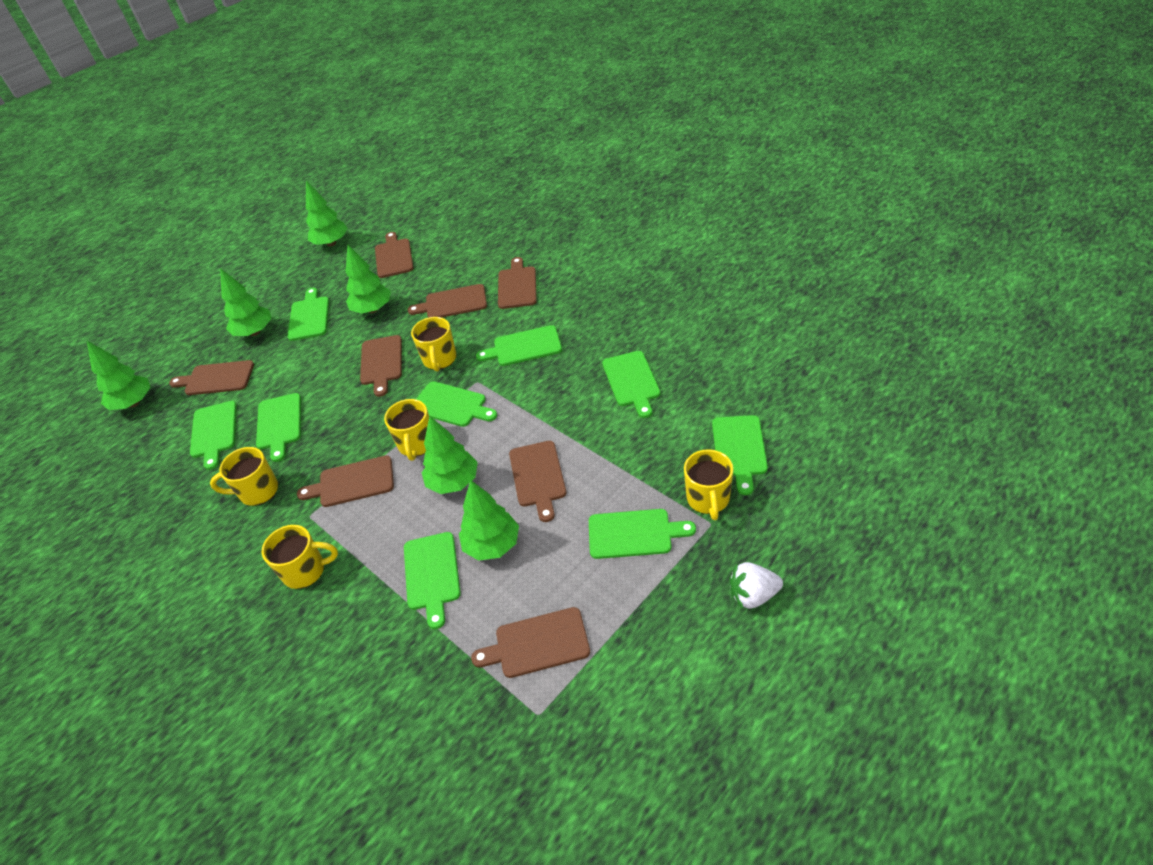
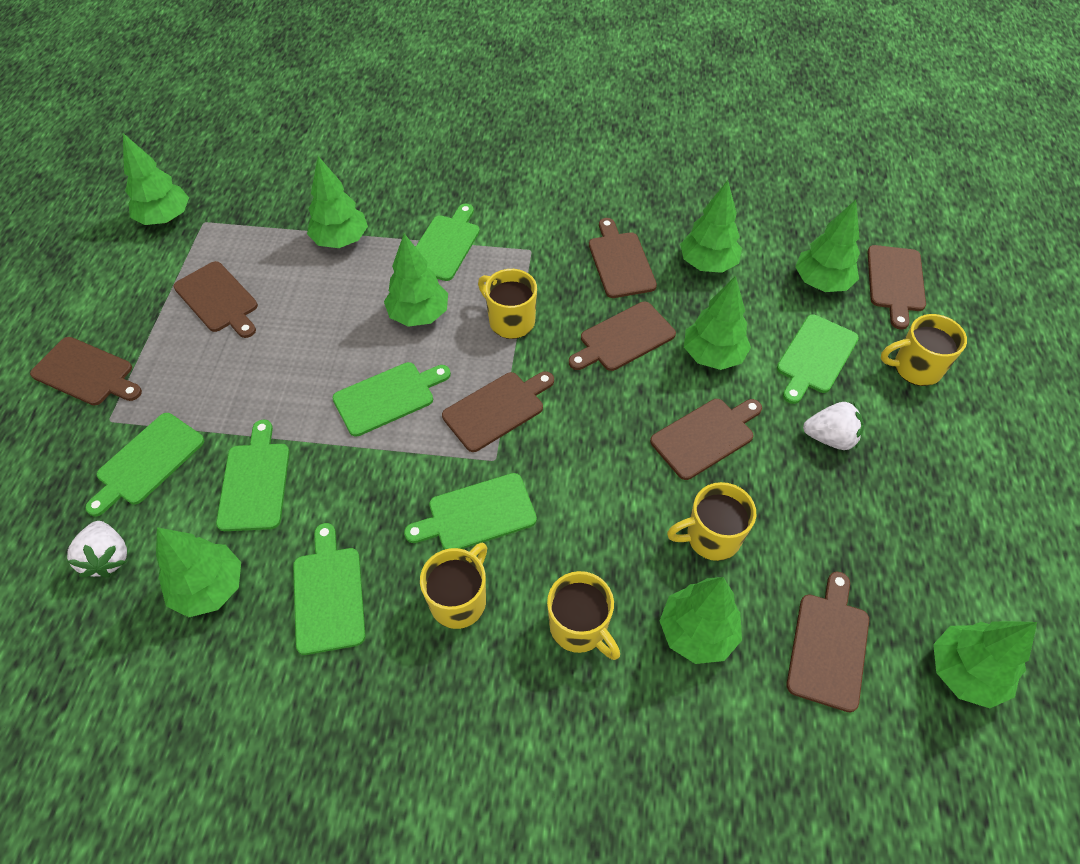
green cutting board: 9 -> 7
green tree: 6 -> 9
white strawberry: 1 -> 2

